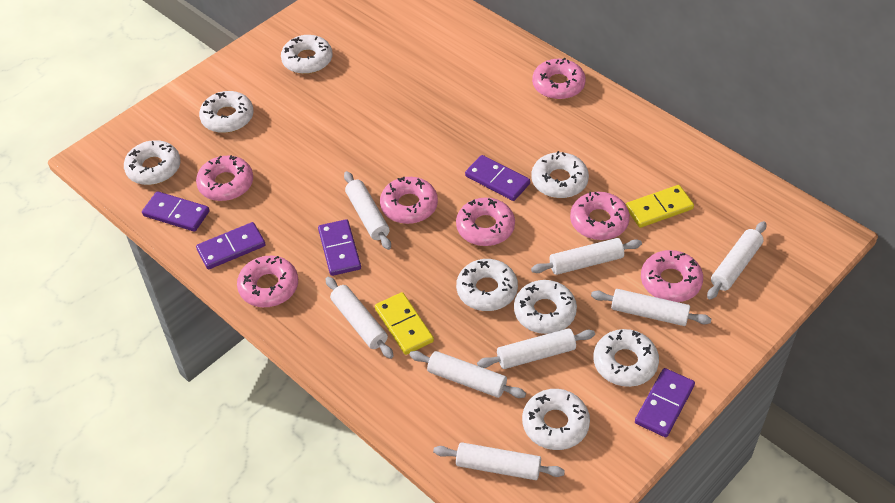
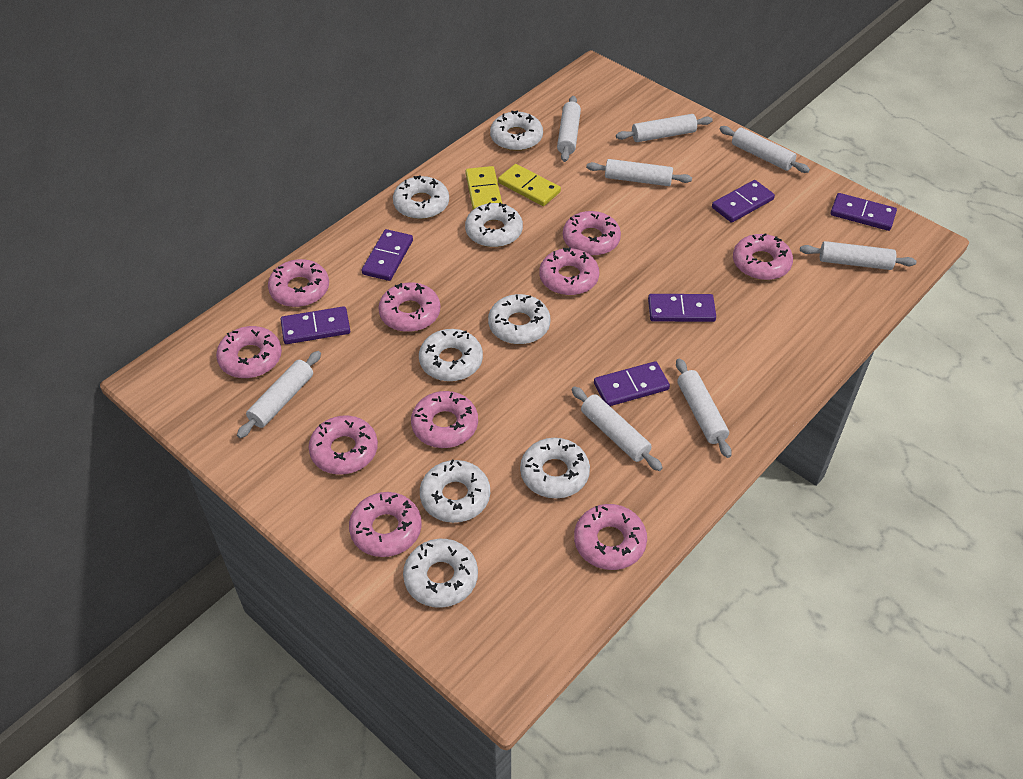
pink donut: 7 -> 10
purple domino: 5 -> 6

